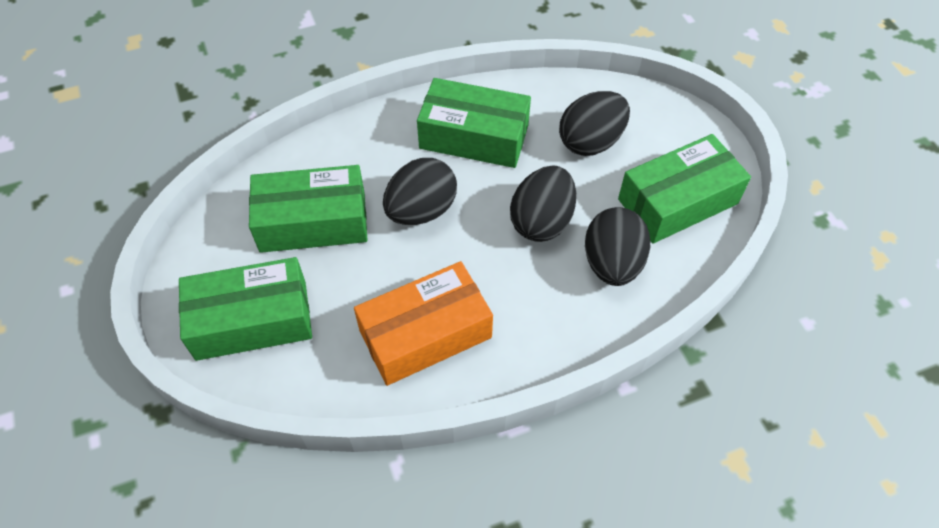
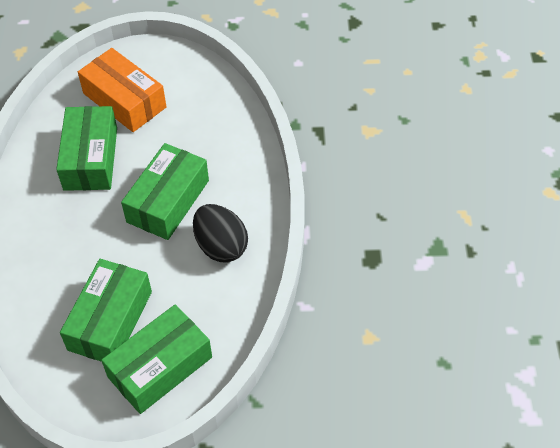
black egg: 4 -> 1

